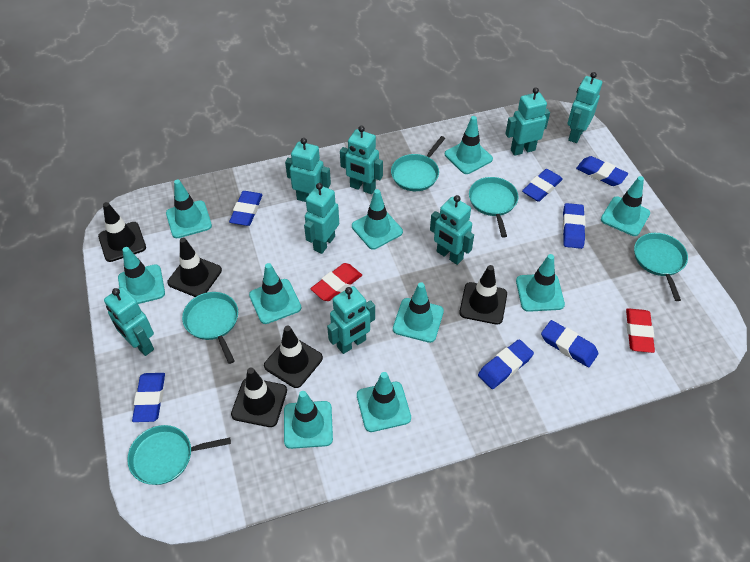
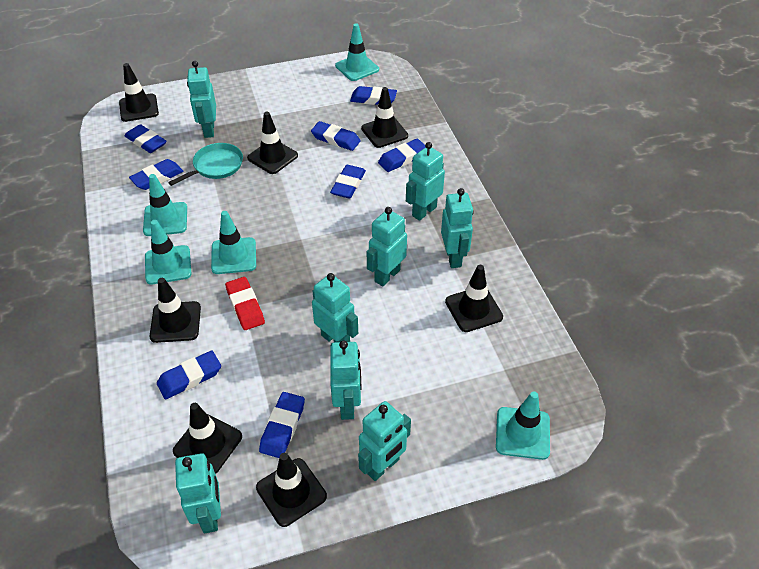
black traffic cone: 5 -> 7
blue eraser: 7 -> 8
red eraser: 2 -> 1
turquoise pan: 5 -> 1
turquoise traffic cone: 10 -> 5

